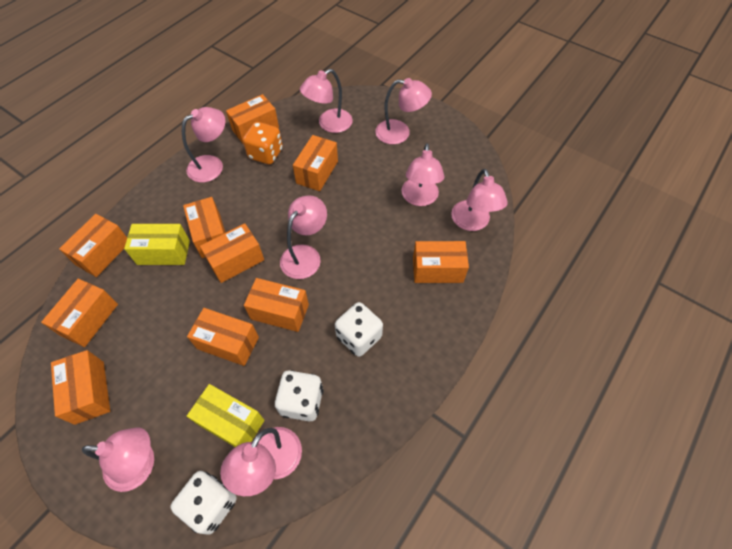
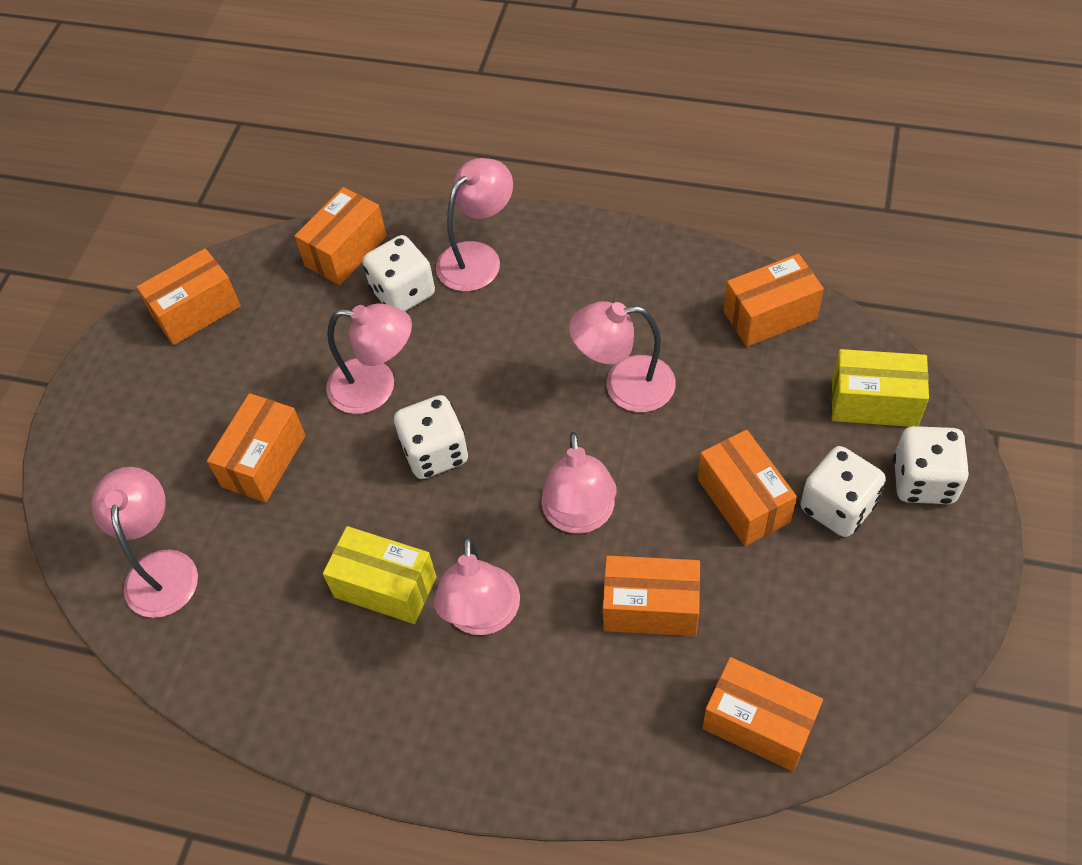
orange box: 10 -> 7
orange dice: 1 -> 0
pink lamp: 8 -> 6
white dice: 3 -> 4

